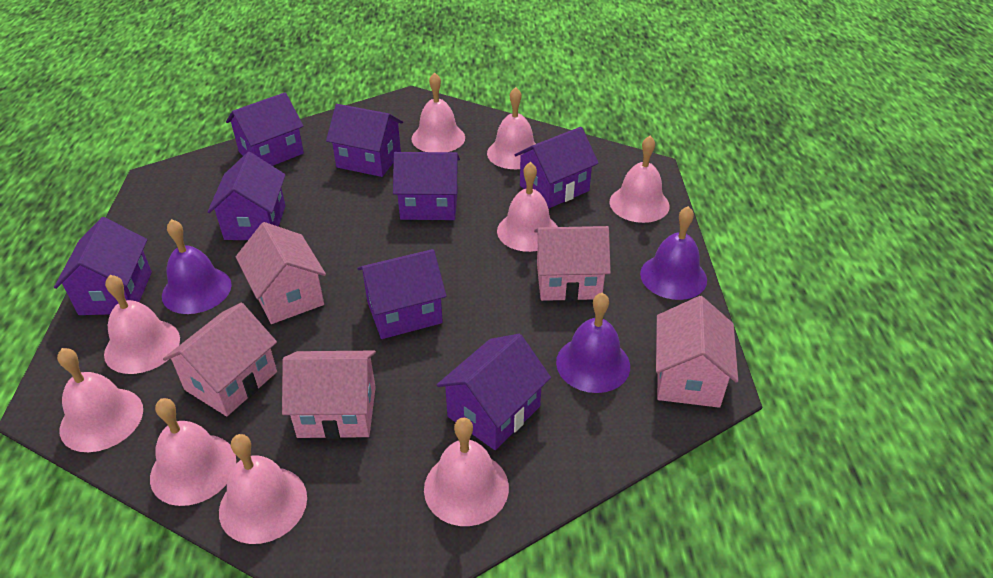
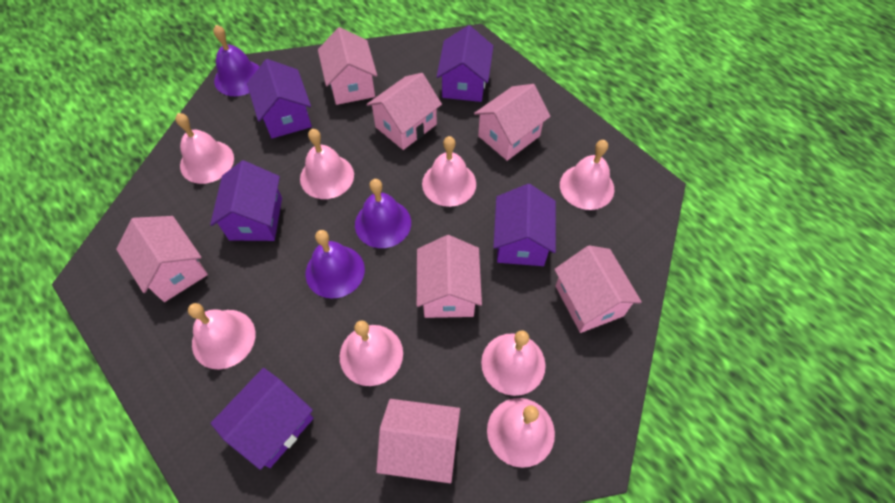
pink bell: 9 -> 8
pink house: 5 -> 7
purple house: 8 -> 5

